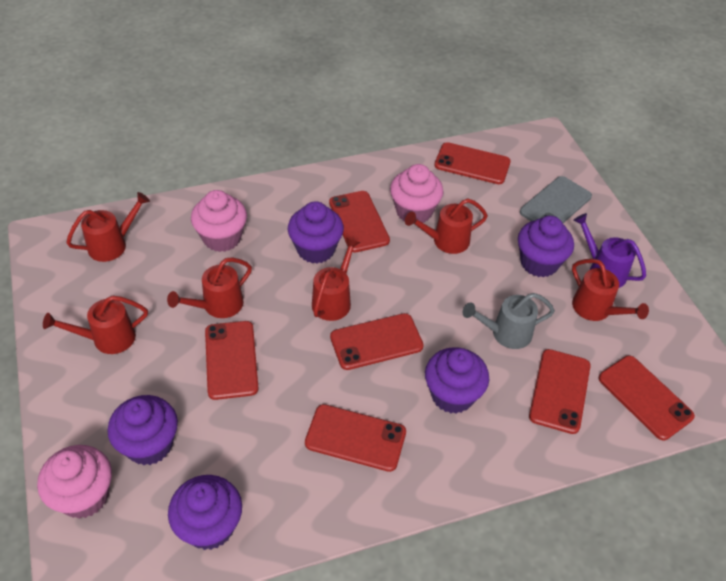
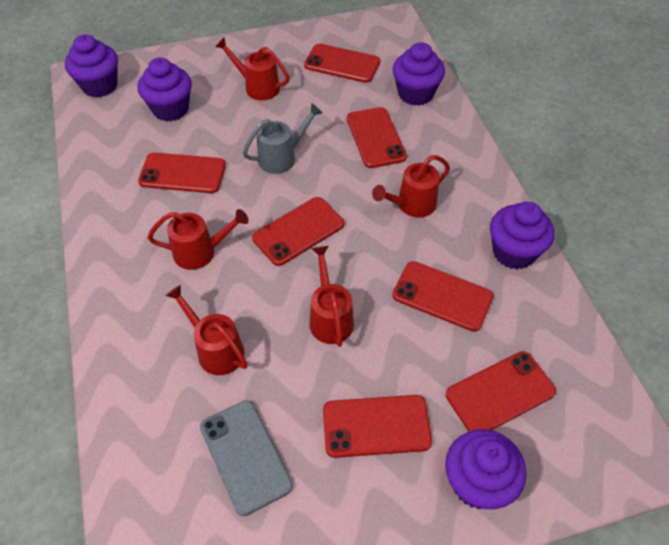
pink cupcake: 3 -> 0
purple watering can: 1 -> 0
red watering can: 6 -> 5

